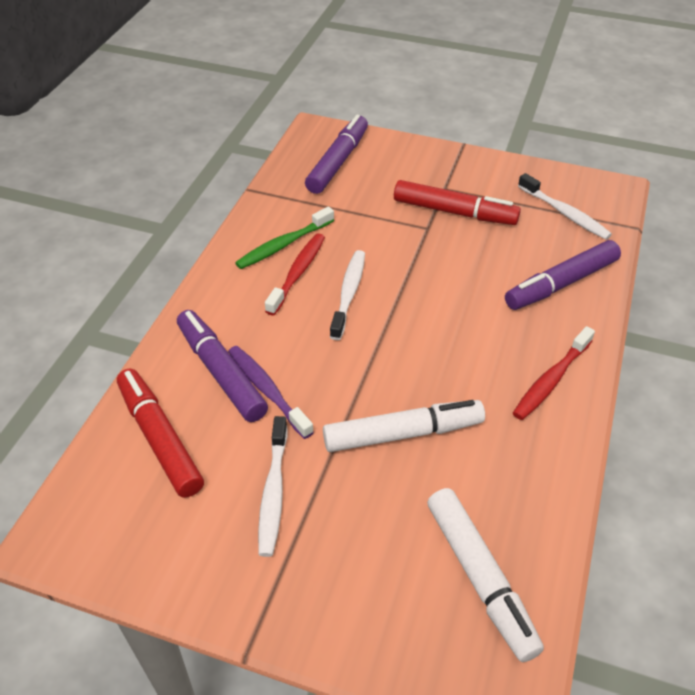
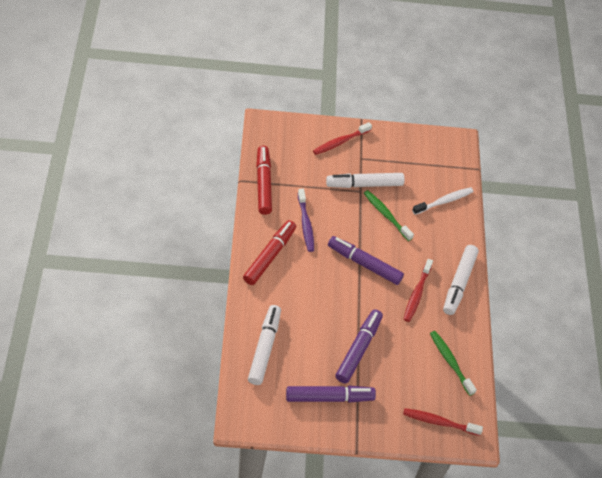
green toothbrush: 1 -> 2
red toothbrush: 2 -> 3
white marker: 2 -> 3
white toothbrush: 3 -> 1

